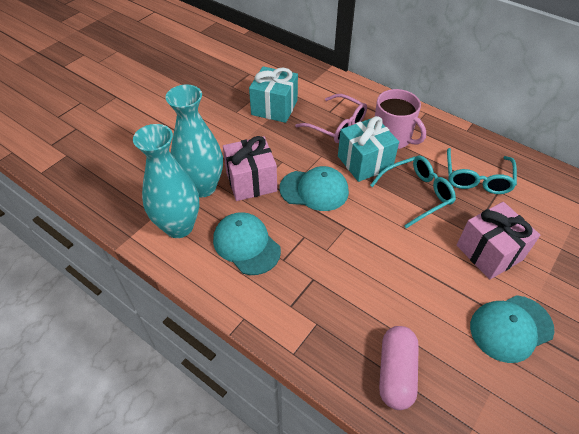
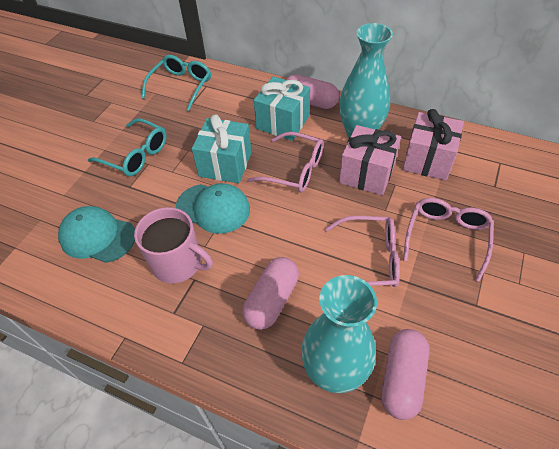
pink capsule: 1 -> 3
pink glasses: 1 -> 3
turquoise cap: 3 -> 2

